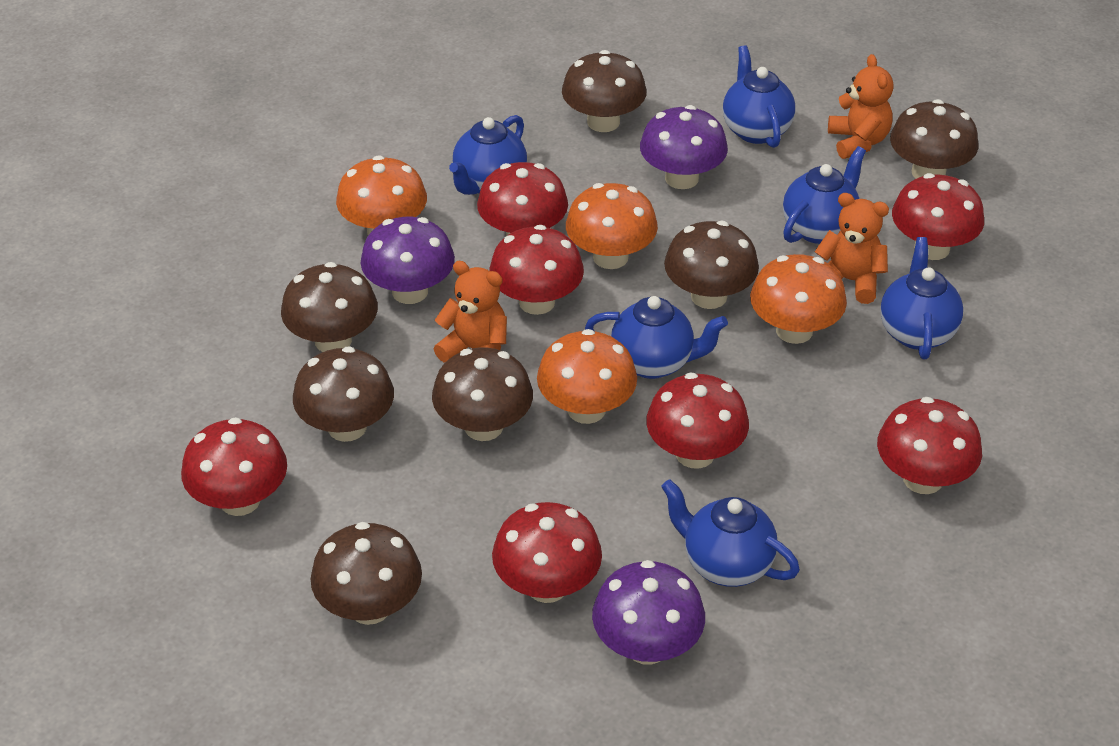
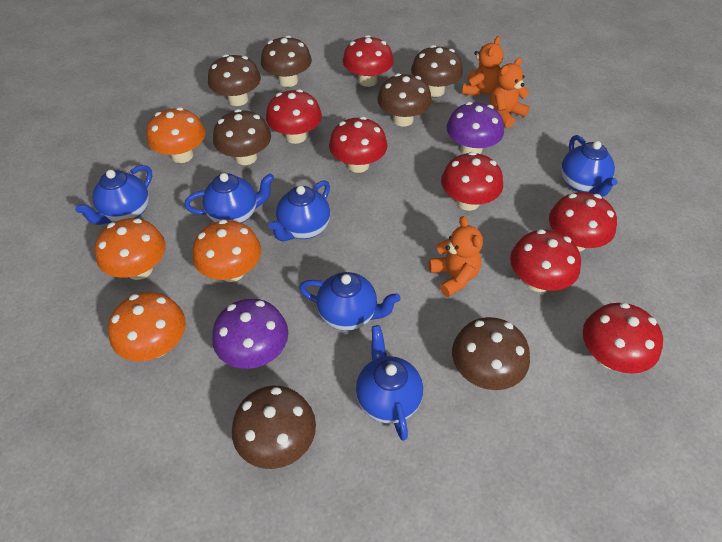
purple mushroom: 3 -> 2

